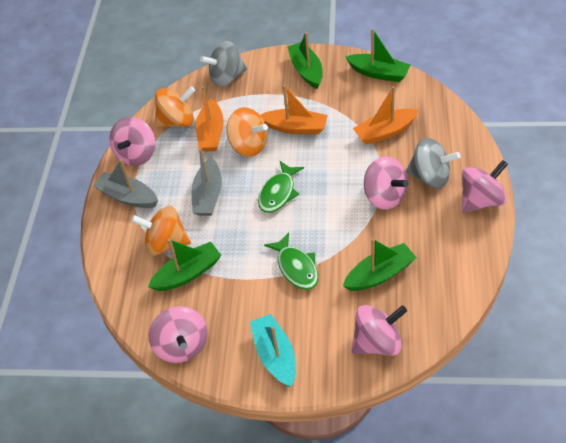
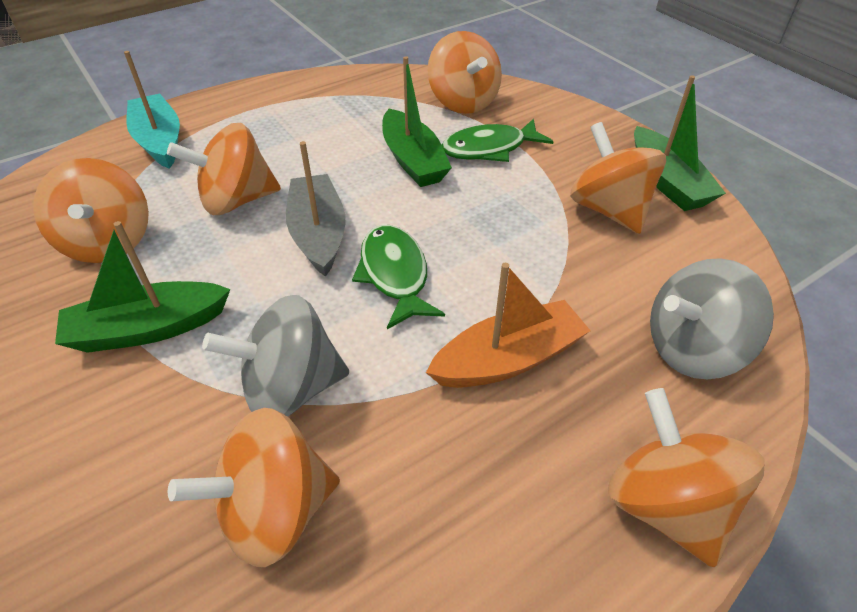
green boat: 4 -> 3
grey boat: 2 -> 1
orange boat: 3 -> 1
orange spinning top: 3 -> 6
pink spinning top: 5 -> 0

